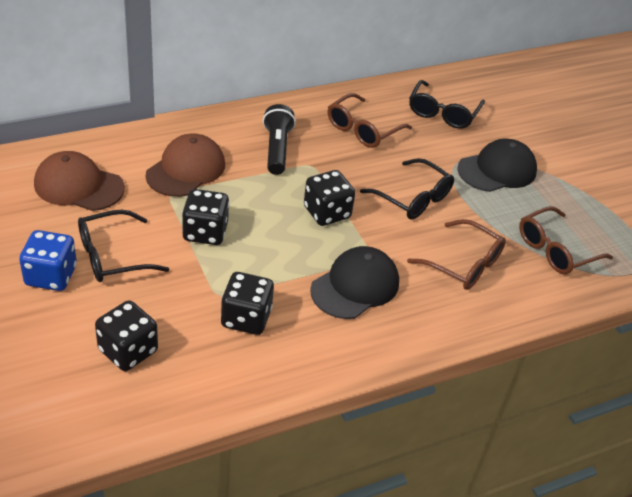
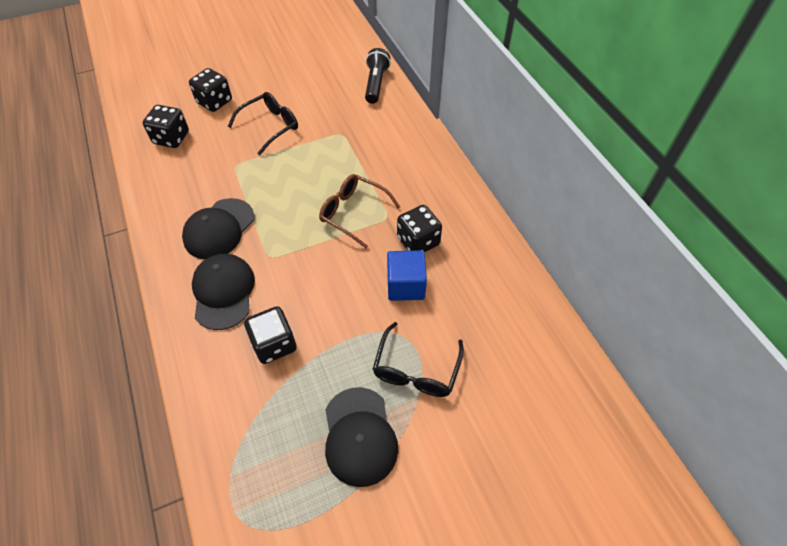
black cap: 2 -> 3
black glasses: 3 -> 2
blue cube: 0 -> 1
blue dice: 1 -> 0
brown cap: 2 -> 0
brown glasses: 3 -> 1

